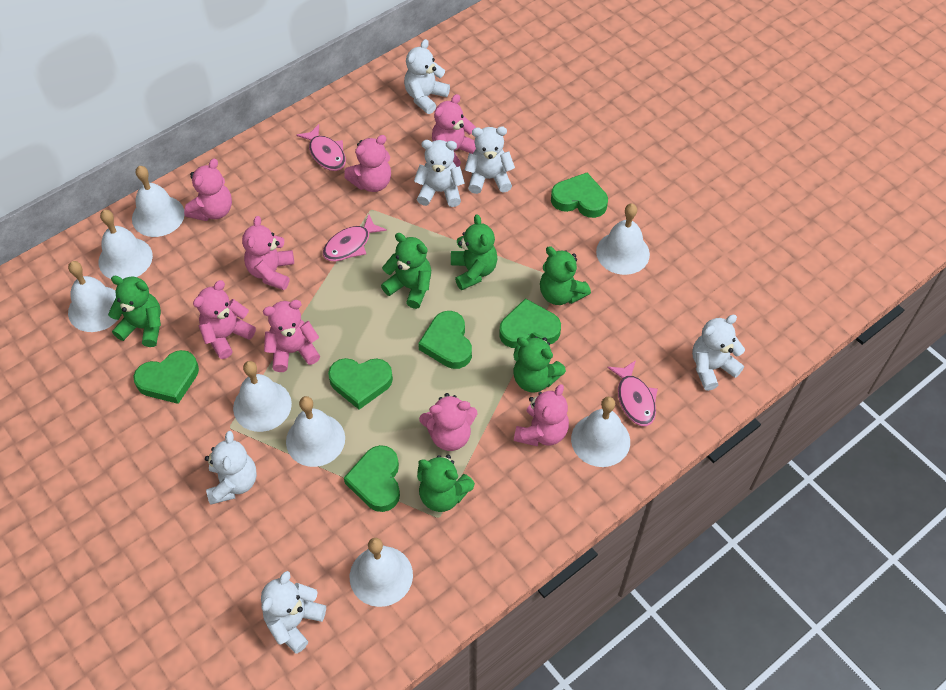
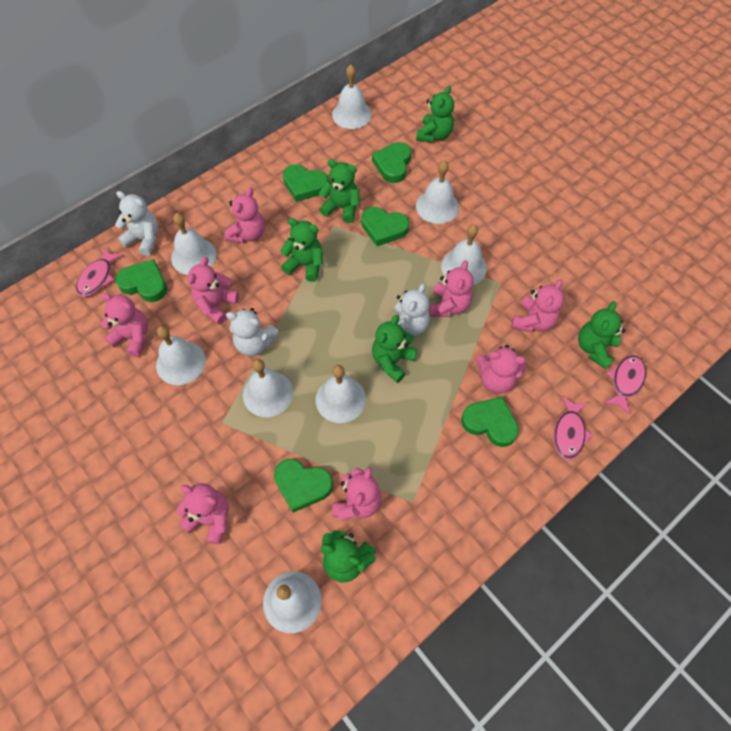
white teddy bear: 6 -> 3

